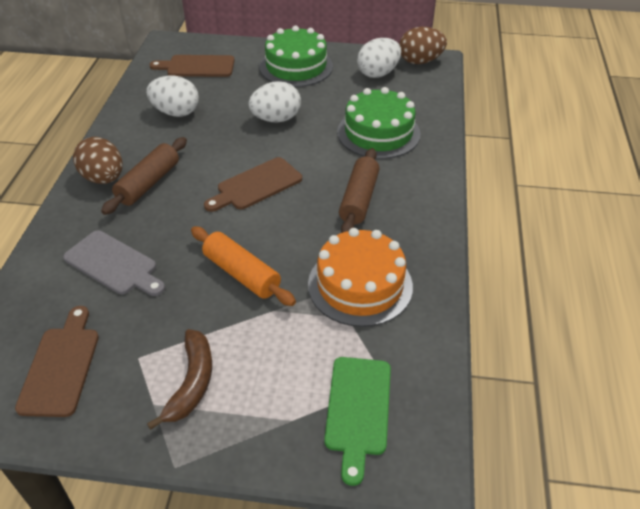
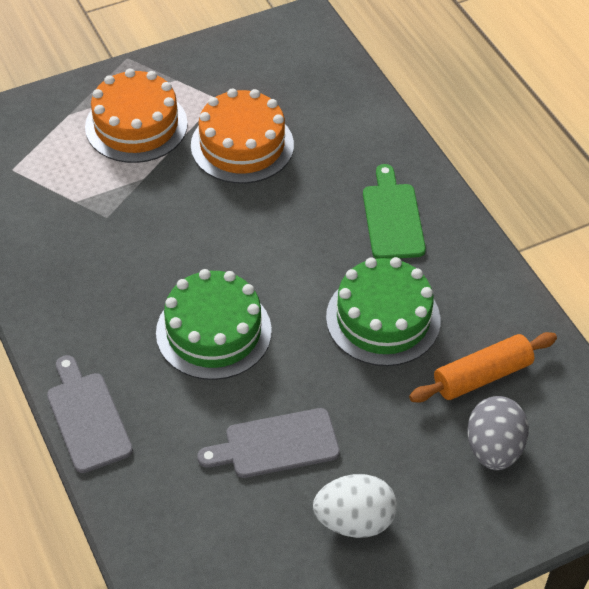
brown banana: 1 -> 0
brown cutting board: 3 -> 0
brown egg: 2 -> 0
brown rolling pin: 2 -> 0
grey cutting board: 1 -> 2
grey egg: 0 -> 1
orange cake: 1 -> 2
white egg: 3 -> 1

